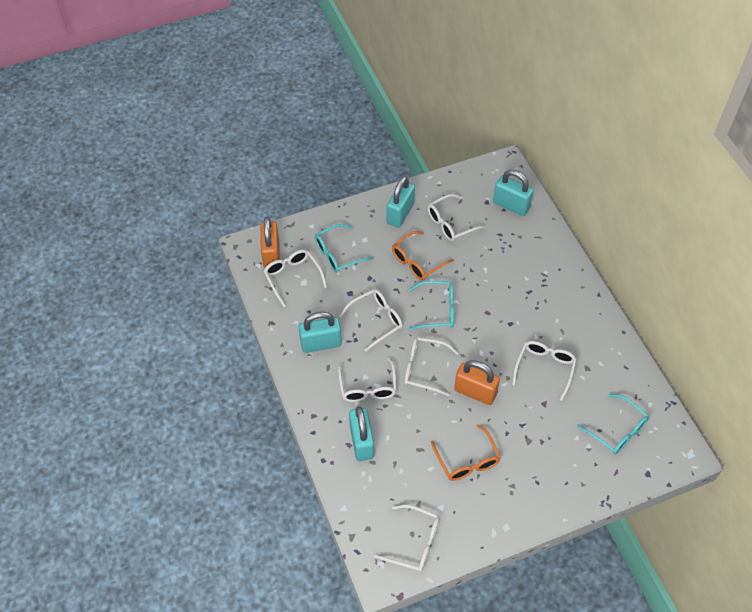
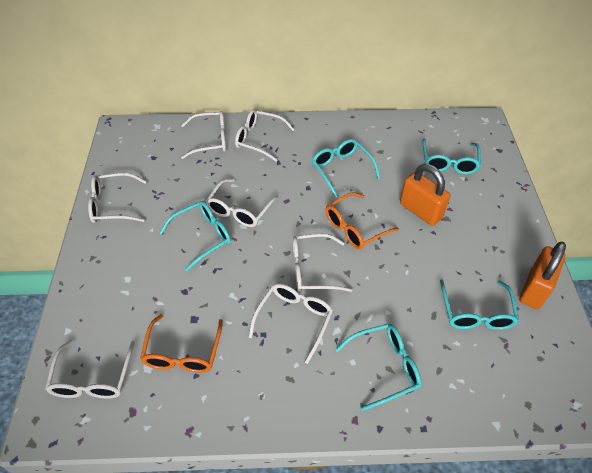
turquoise glasses: 3 -> 5
turquoise padlock: 4 -> 0

